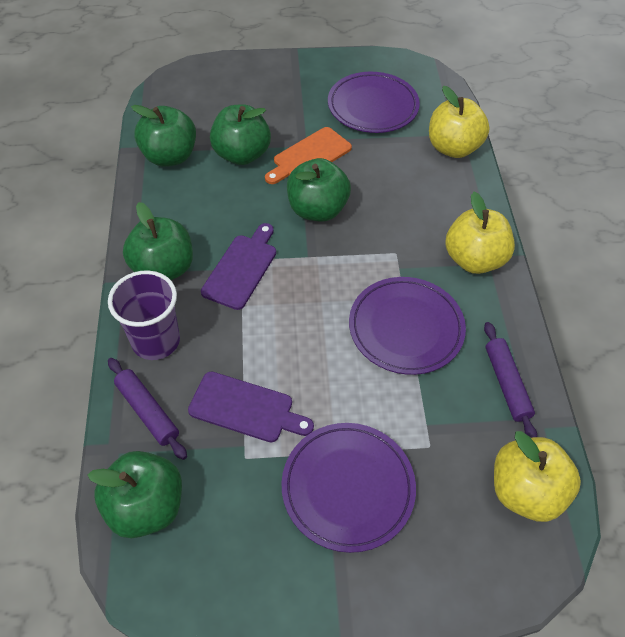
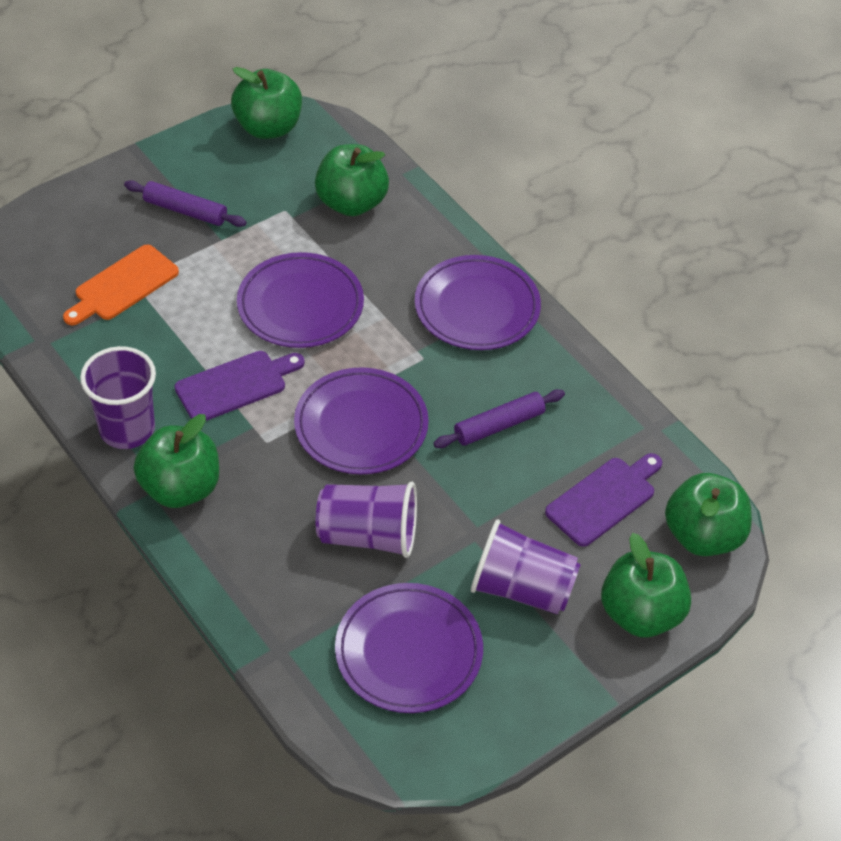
purple cup: 1 -> 3
purple plate: 3 -> 4
yellow apple: 3 -> 0

